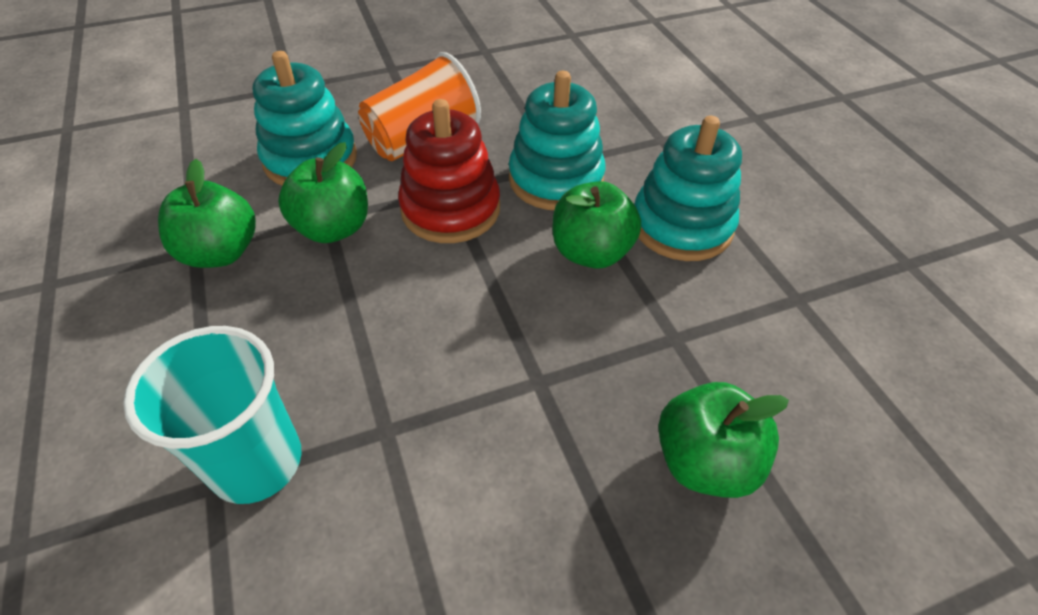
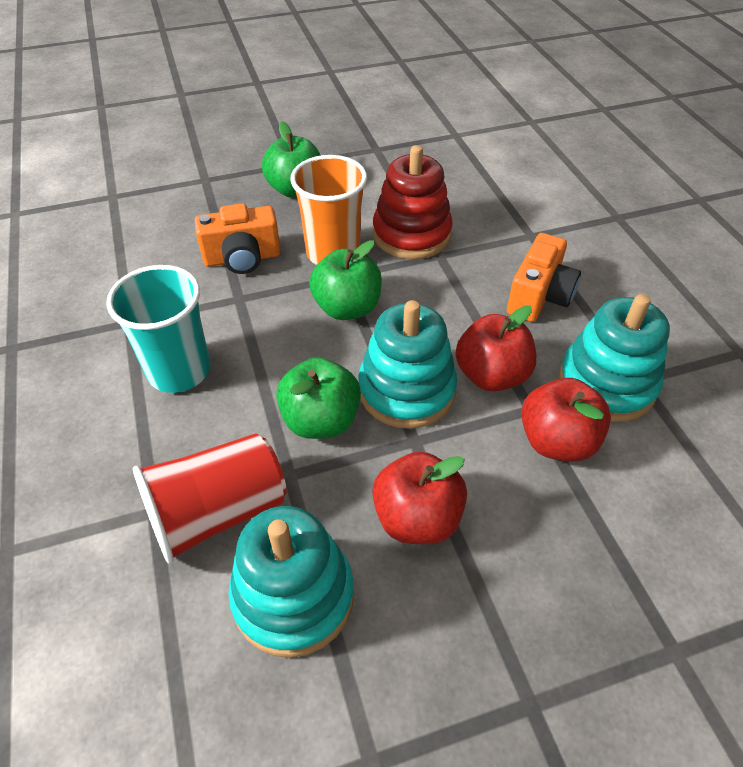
green apple: 4 -> 3
orange camera: 0 -> 2
red apple: 0 -> 3
red cup: 0 -> 1

